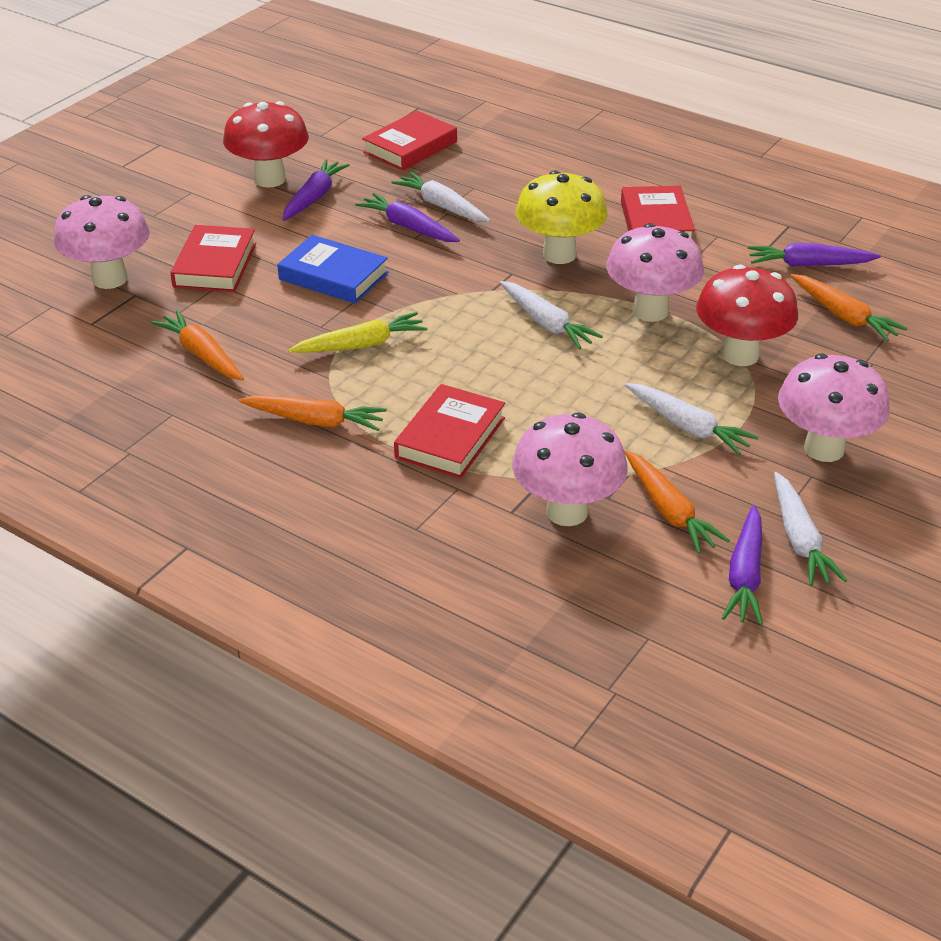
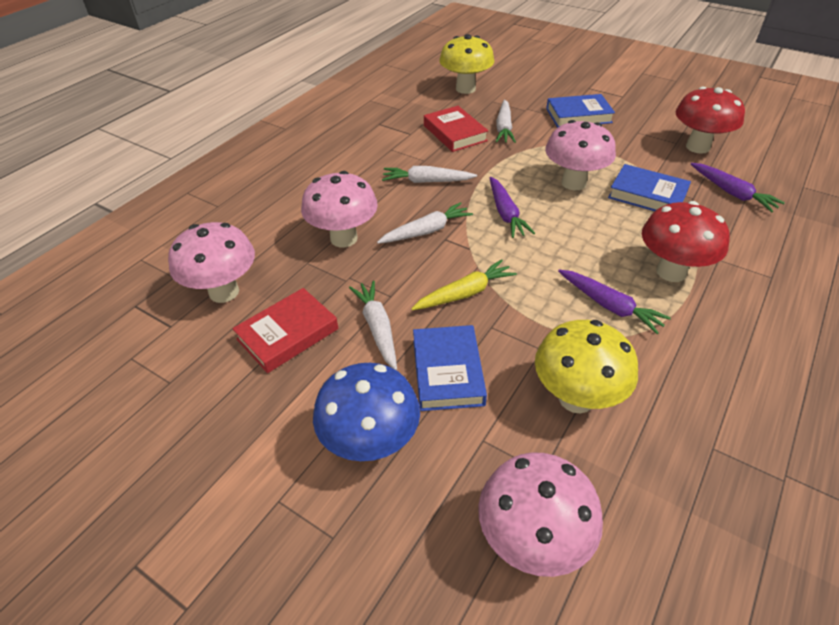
blue book: 1 -> 3
blue mushroom: 0 -> 1
orange carrot: 4 -> 0
purple carrot: 4 -> 3
red book: 4 -> 2
yellow mushroom: 1 -> 2

